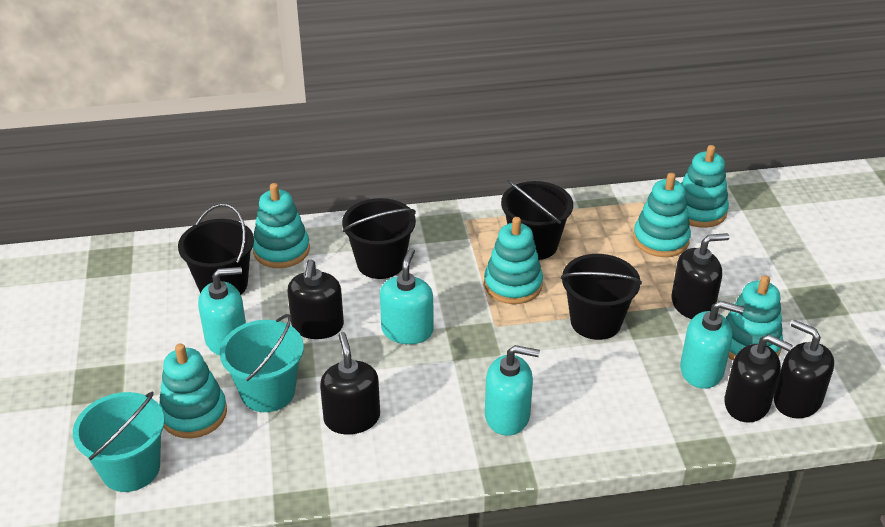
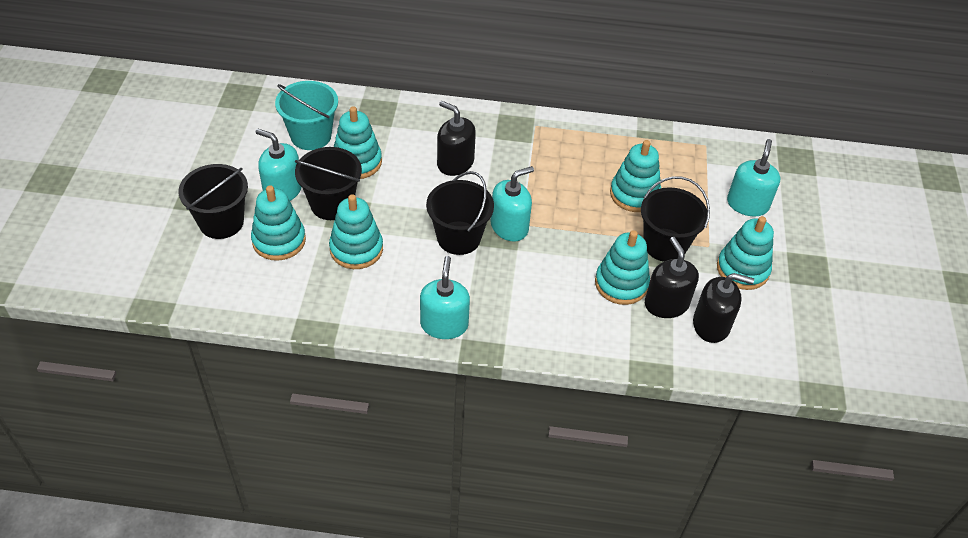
black soap dispenser: 5 -> 3
turquoise bucket: 2 -> 1

